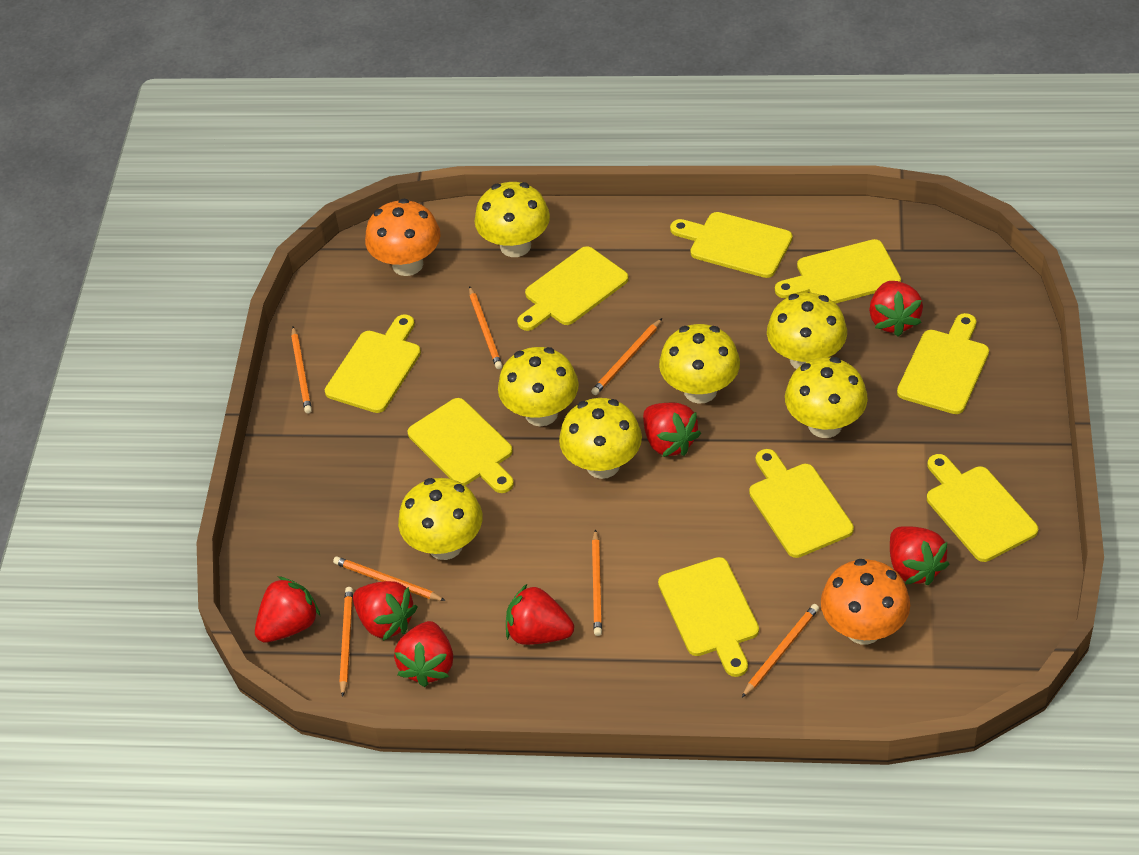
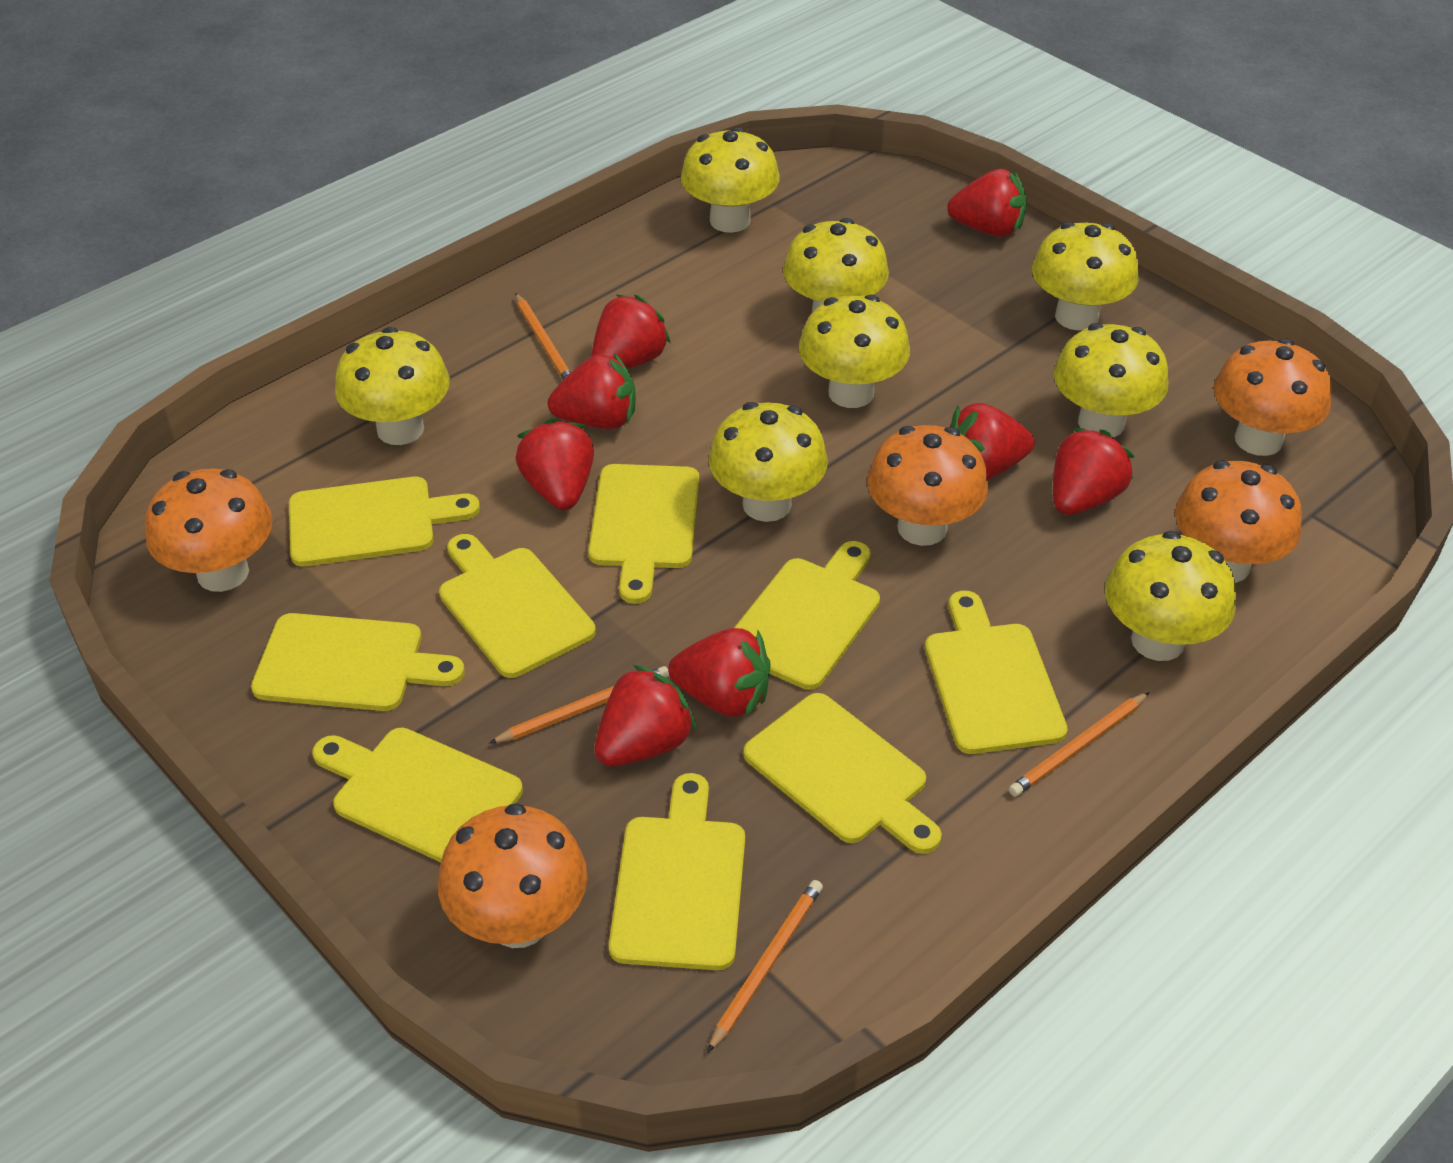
orange mushroom: 2 -> 5
orange pencil: 7 -> 4
red strawberry: 7 -> 8
yellow mushroom: 7 -> 8

